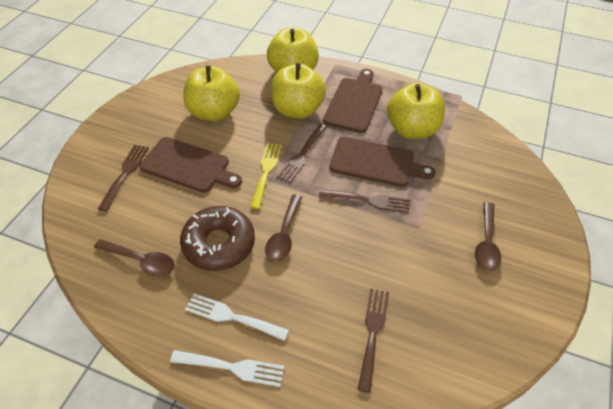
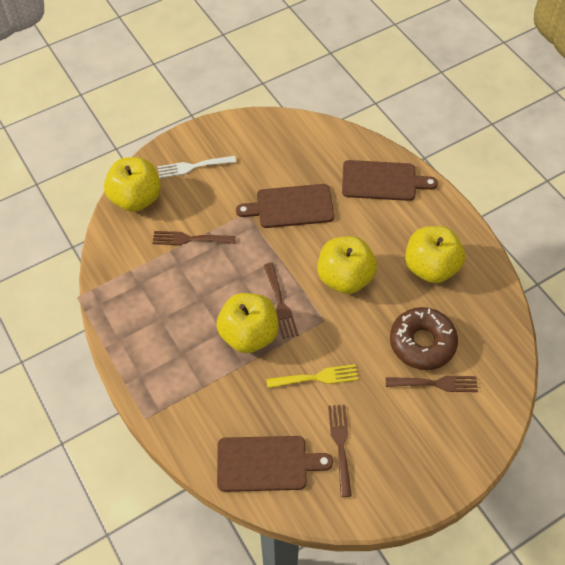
brown spoon: 3 -> 0
white fork: 2 -> 1

